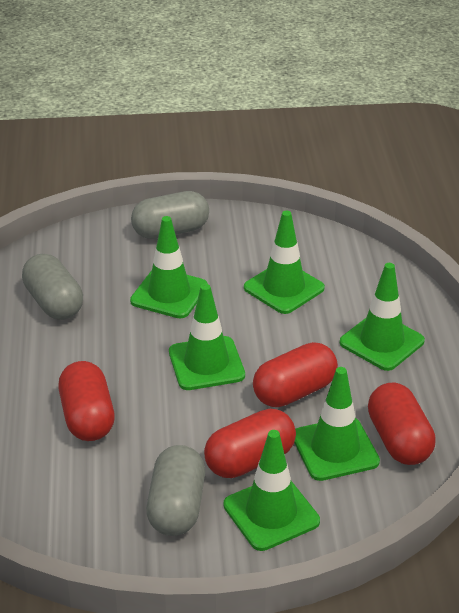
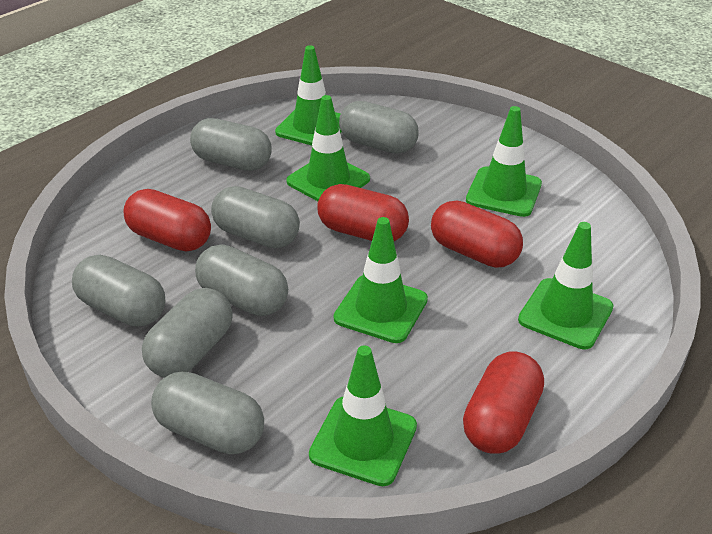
grey capsule: 3 -> 7

